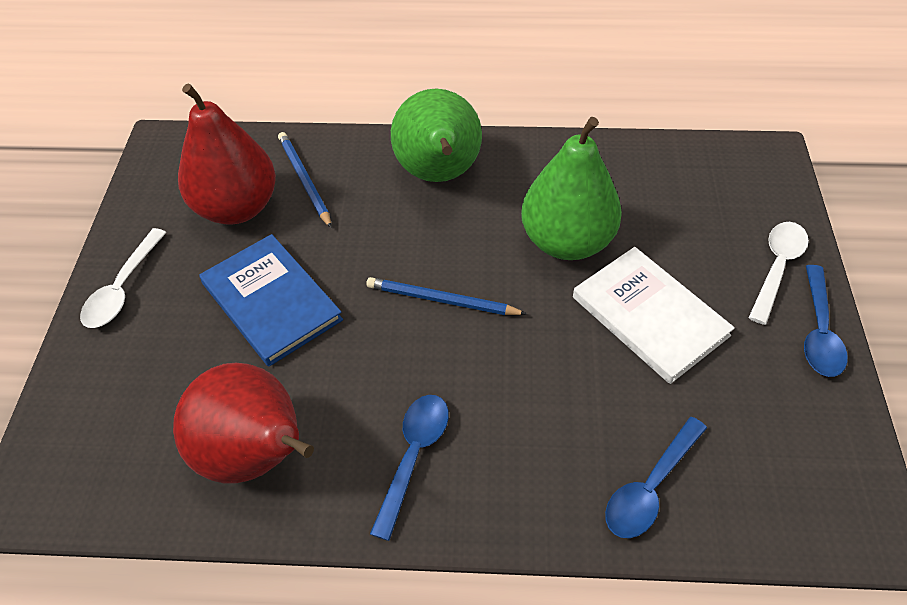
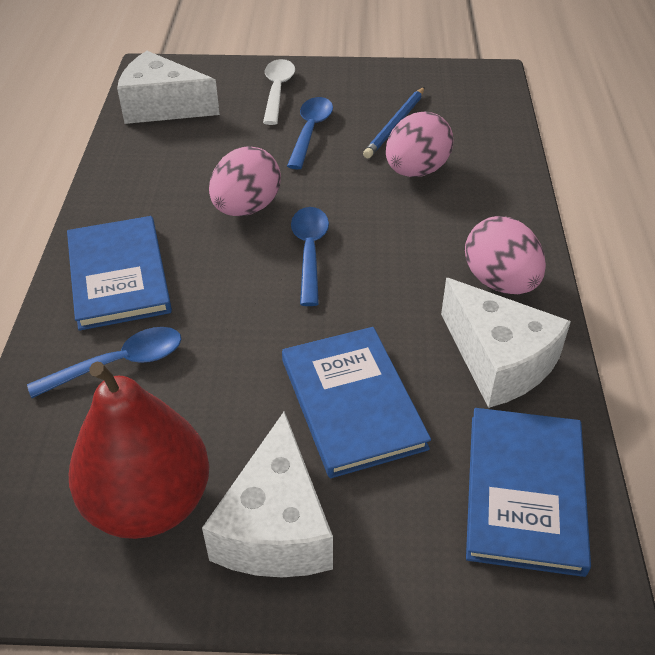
blue book: 1 -> 3
blue pencil: 2 -> 1
green pear: 2 -> 0
pink egg: 0 -> 3
red pear: 2 -> 1
white book: 1 -> 0
white cheese: 0 -> 3
white spoon: 2 -> 1

